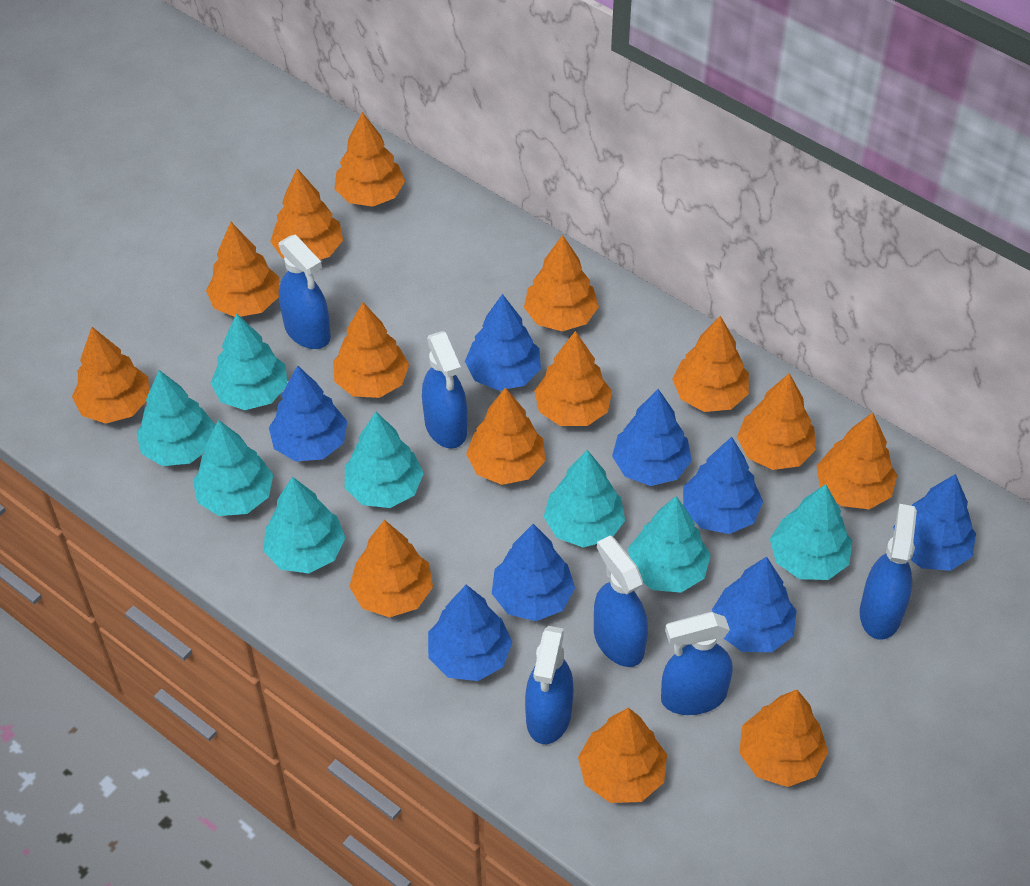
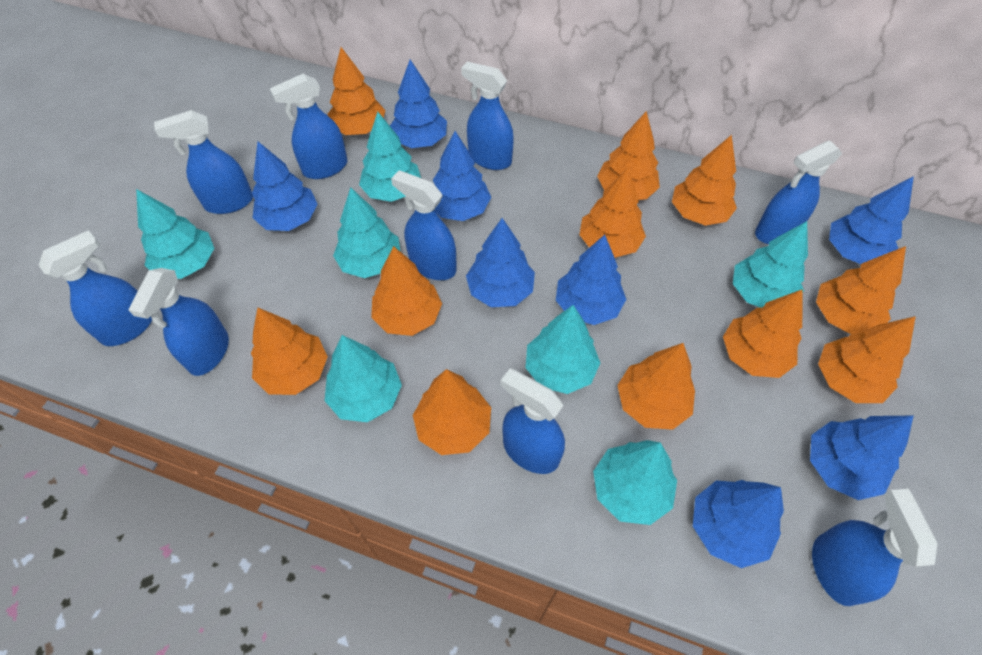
blue spray bottle: 6 -> 9
orange tree: 14 -> 11
turquoise tree: 8 -> 7

